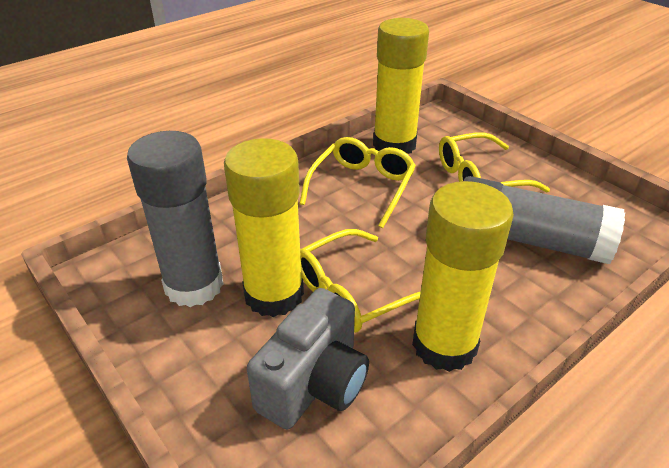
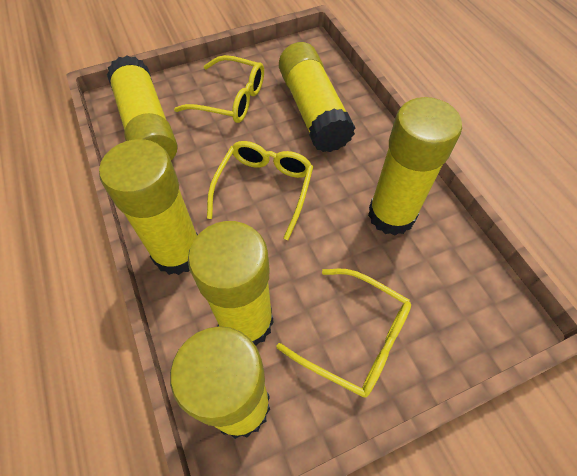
grey camera: 1 -> 0
grey glue stick: 2 -> 0
yellow glue stick: 3 -> 6

